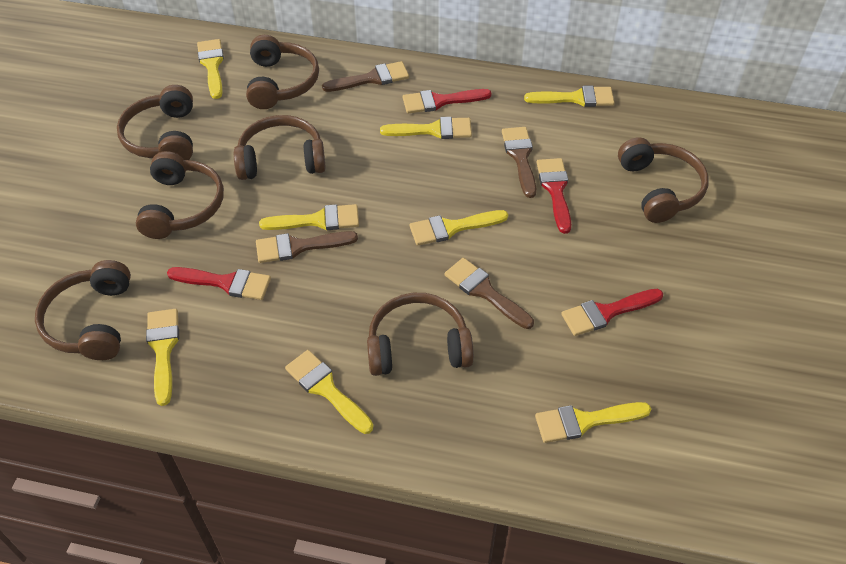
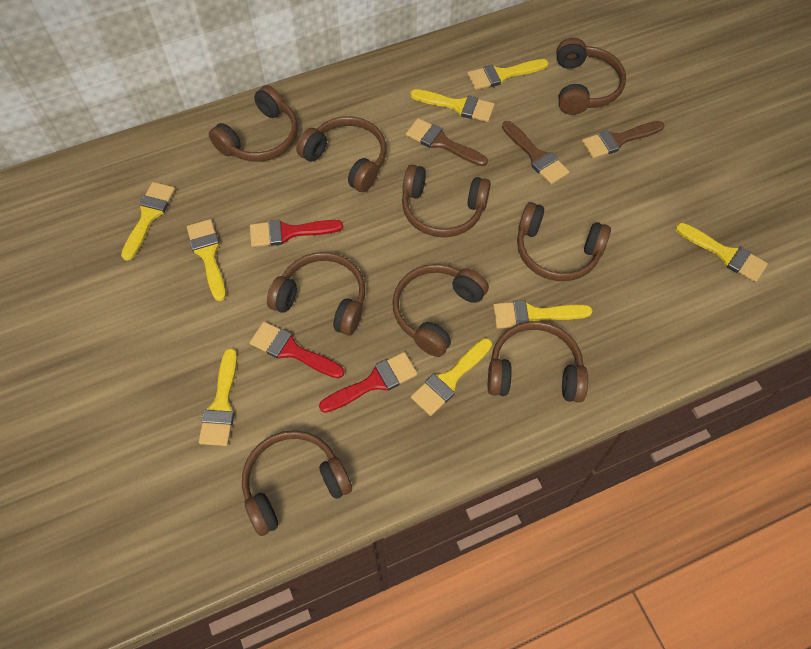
brown brush: 4 -> 3
brown headphones: 7 -> 9
red brush: 4 -> 3

